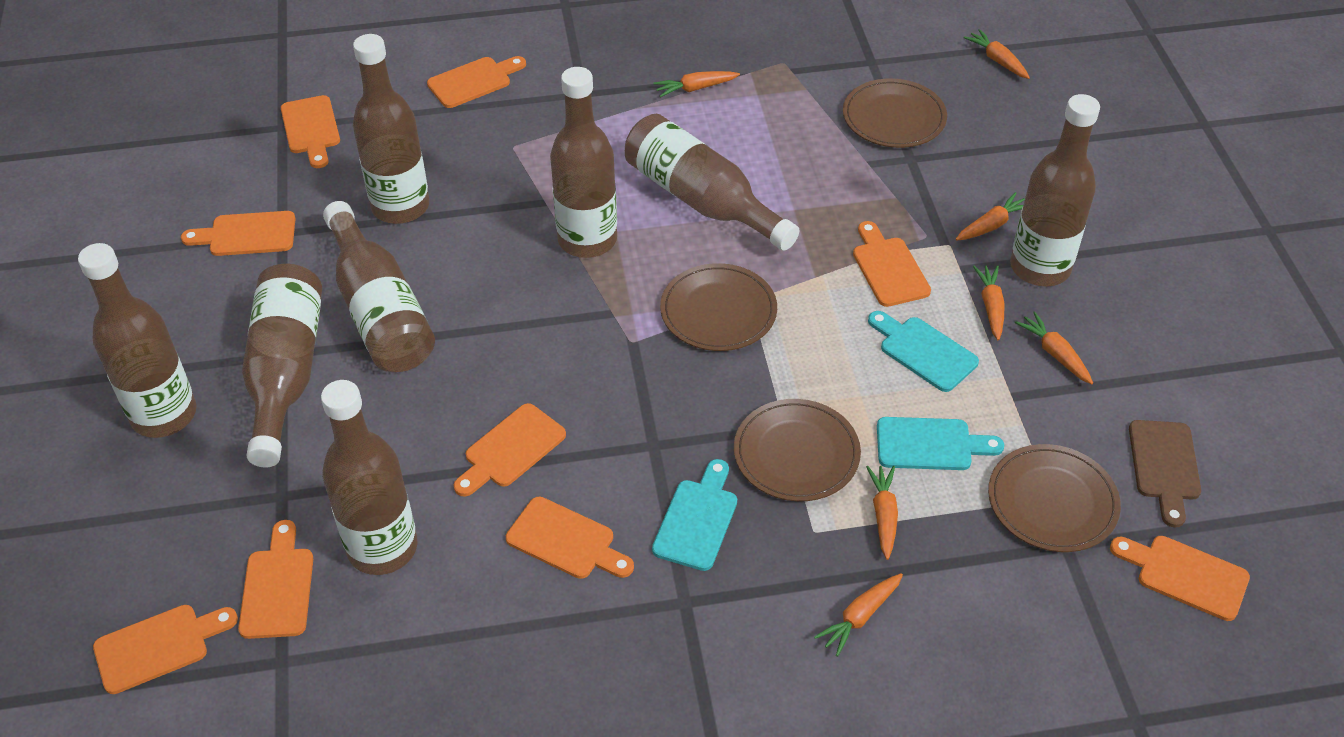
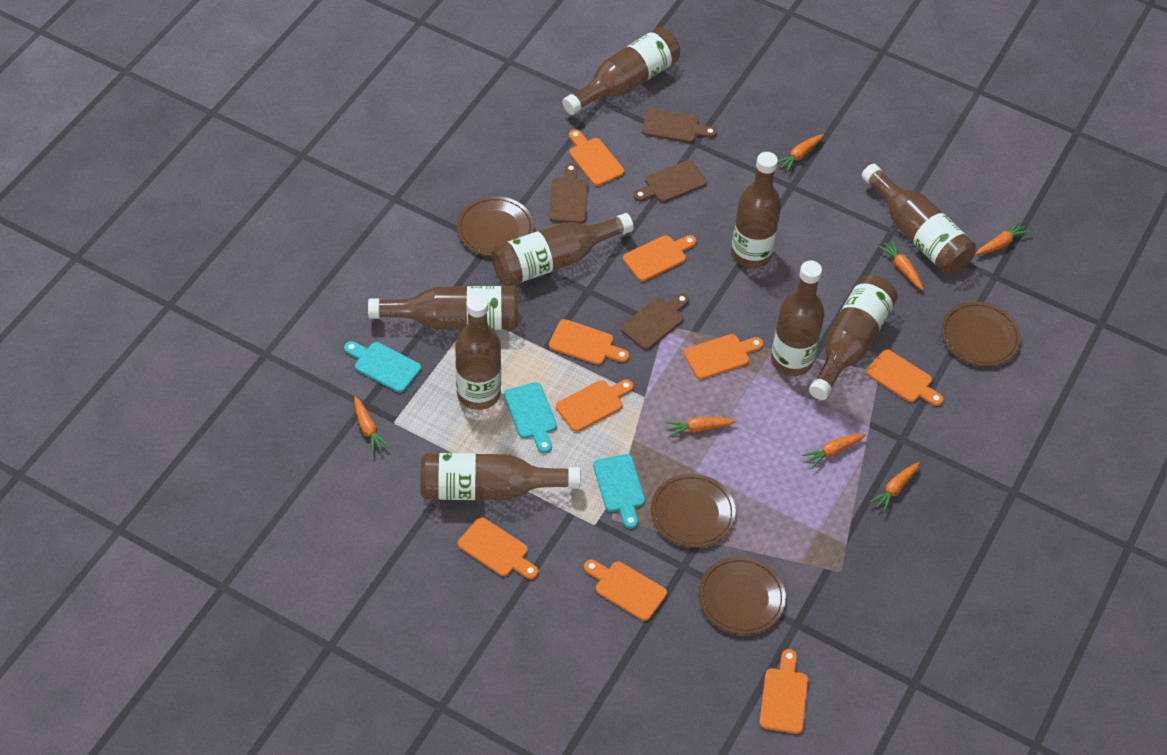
brown bottle: 8 -> 9
brown cutting board: 1 -> 4

